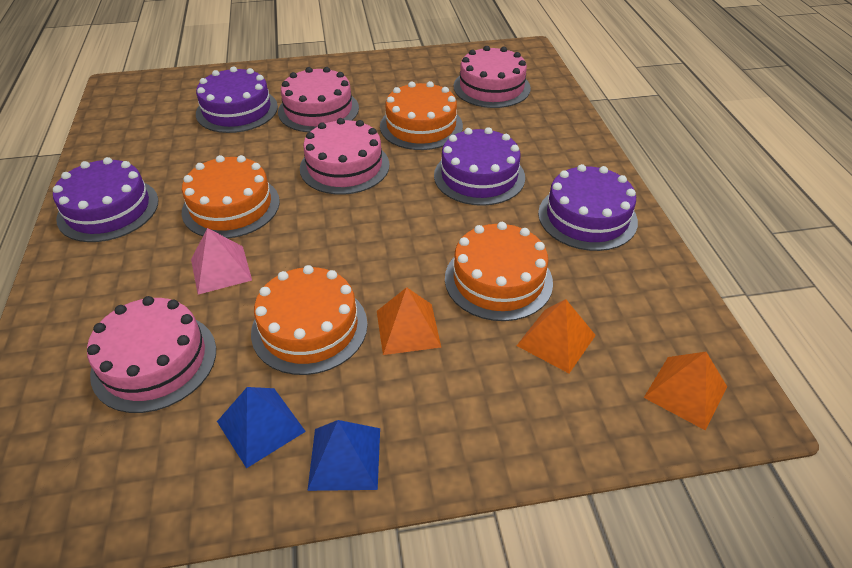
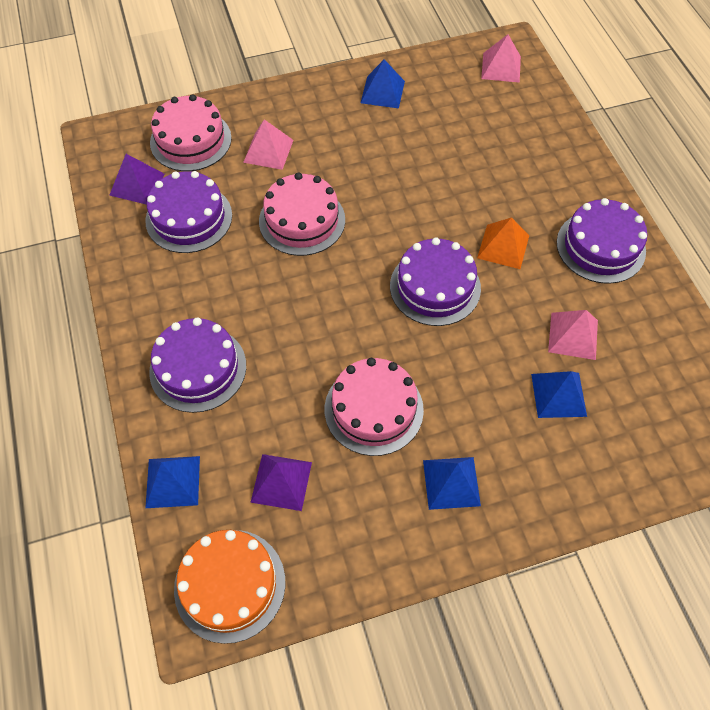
blue pyramid: 2 -> 4
orange cake: 4 -> 1
orange pyramid: 3 -> 1
pink cake: 4 -> 3
pink pyramid: 1 -> 3
purple pyramid: 0 -> 2

